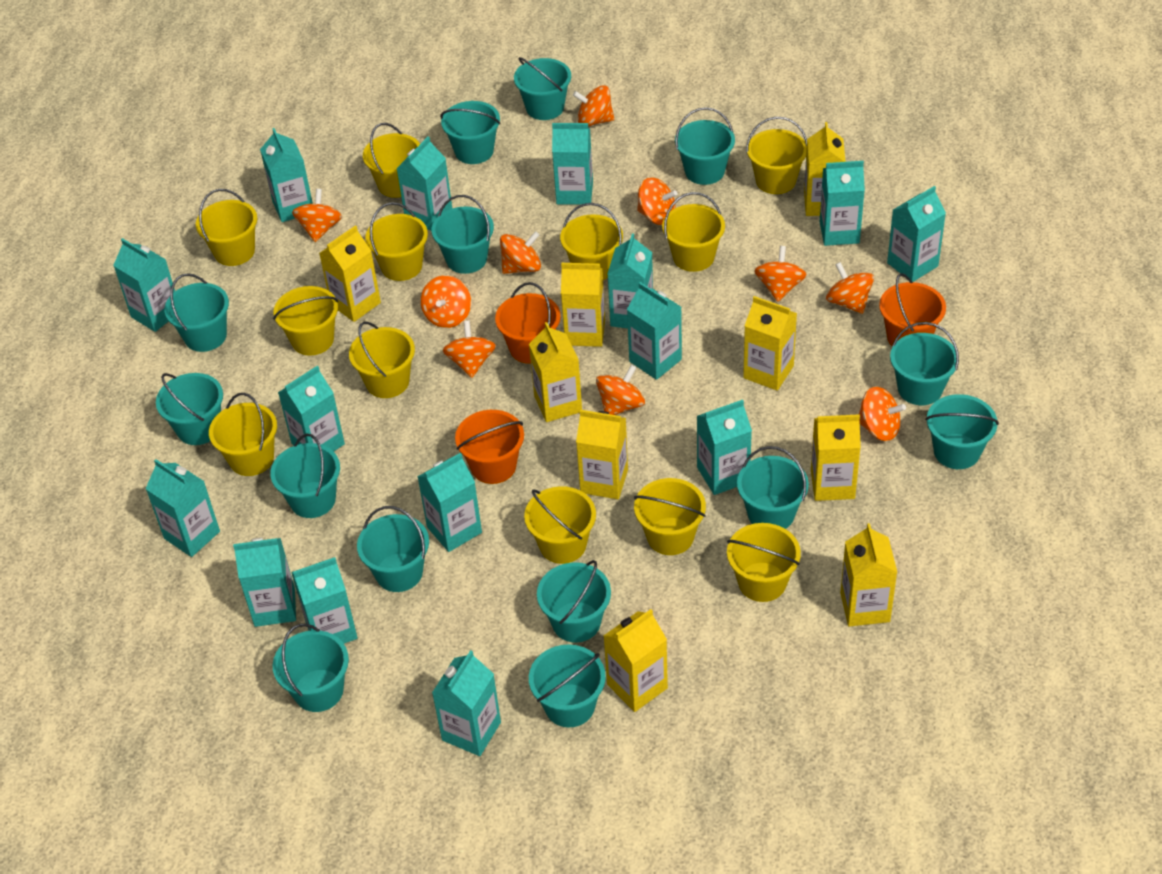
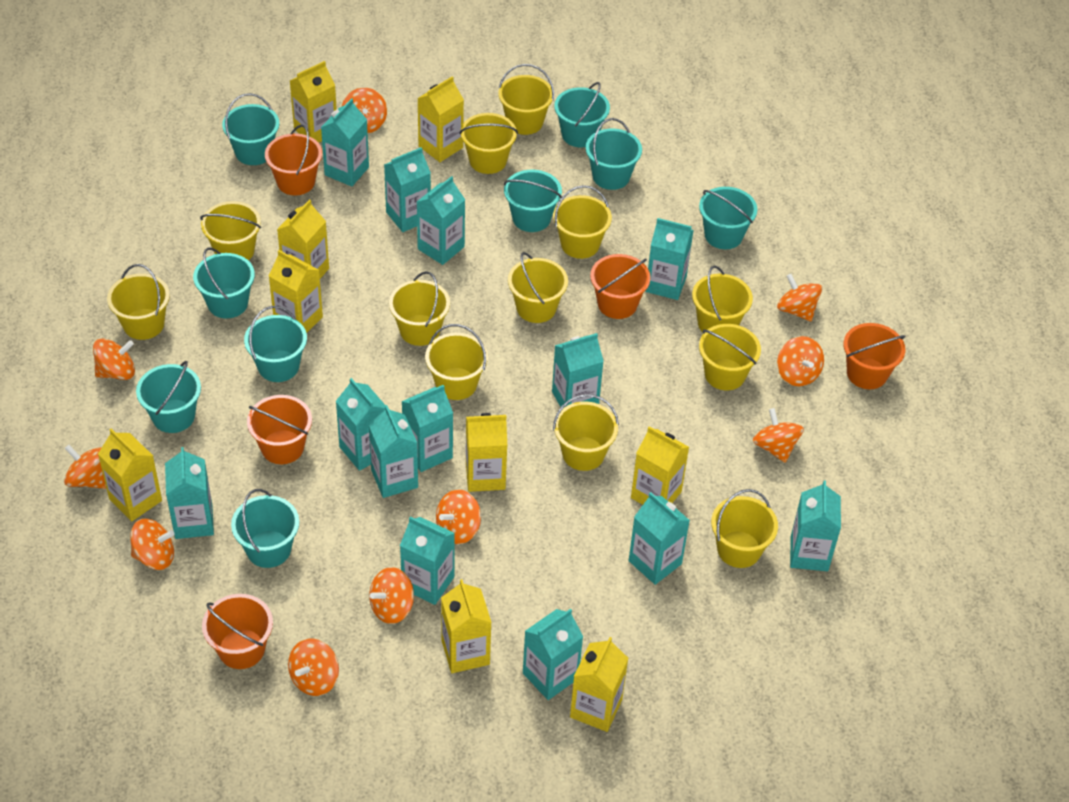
orange bucket: 3 -> 5
turquoise bucket: 14 -> 9
turquoise carton: 15 -> 13

